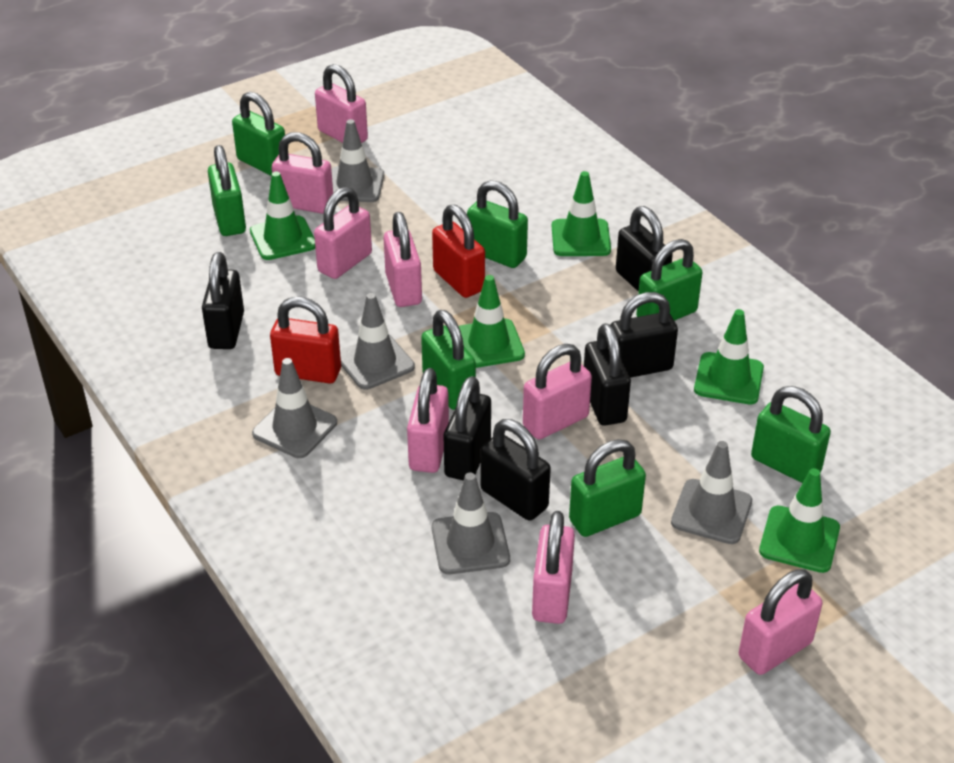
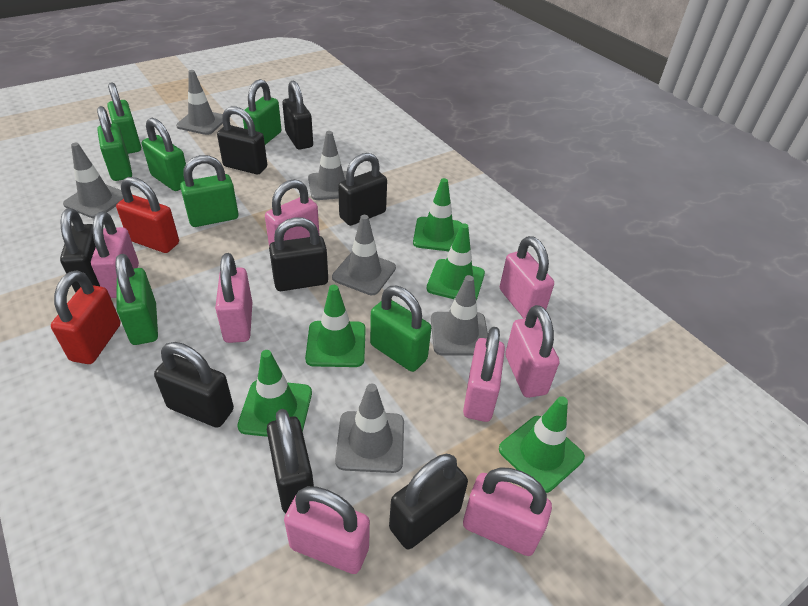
black padlock: 6 -> 8
grey traffic cone: 5 -> 6

